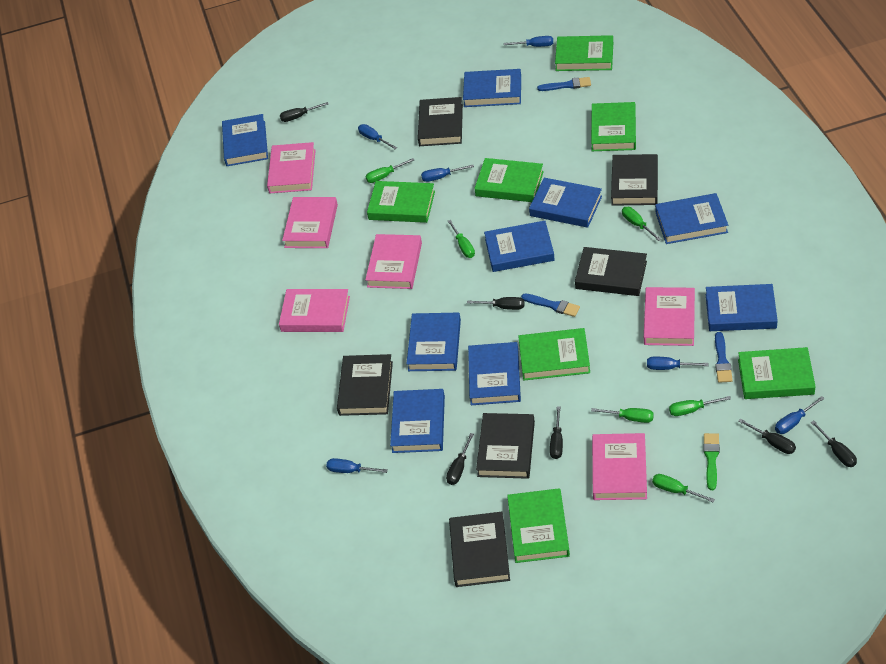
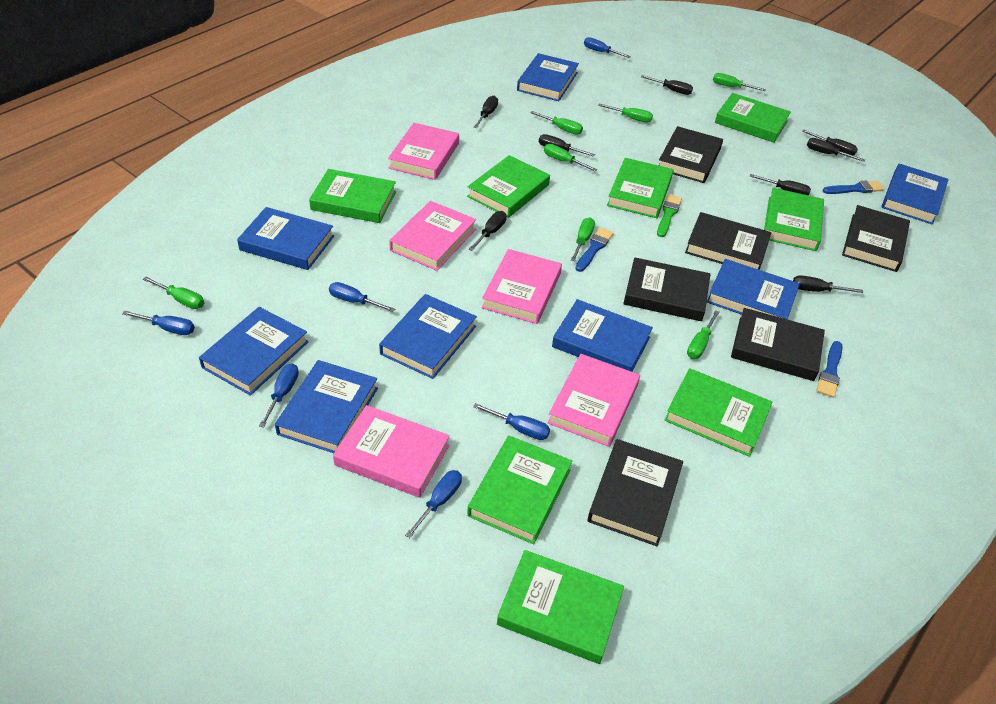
black screwdriver: 6 -> 8
blue book: 9 -> 8
green book: 7 -> 8
green screwdriver: 6 -> 7
pink book: 6 -> 5

